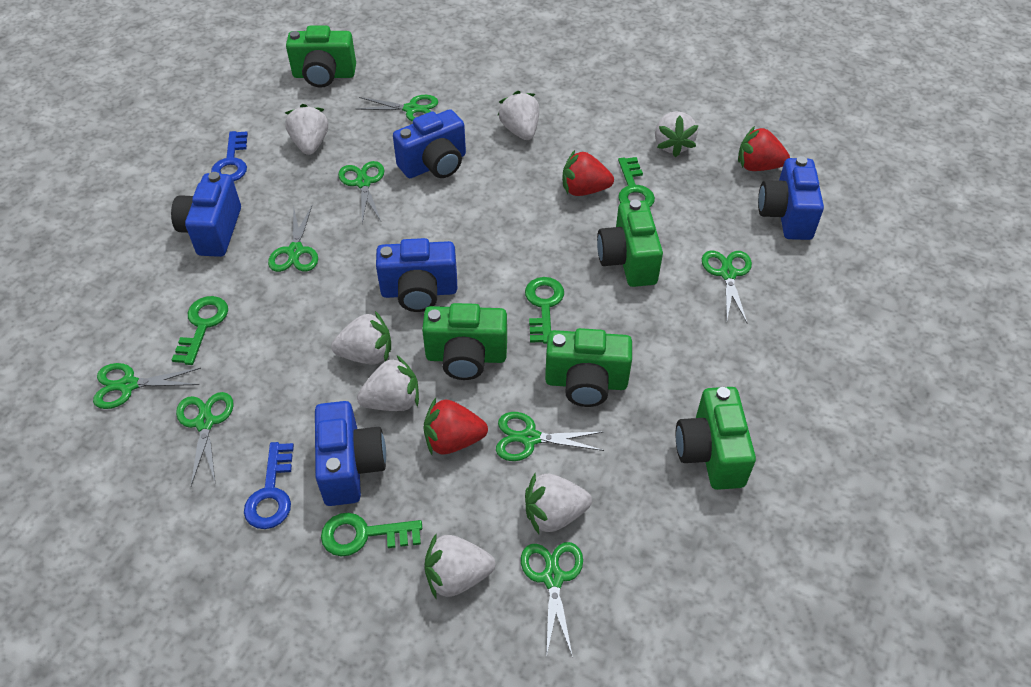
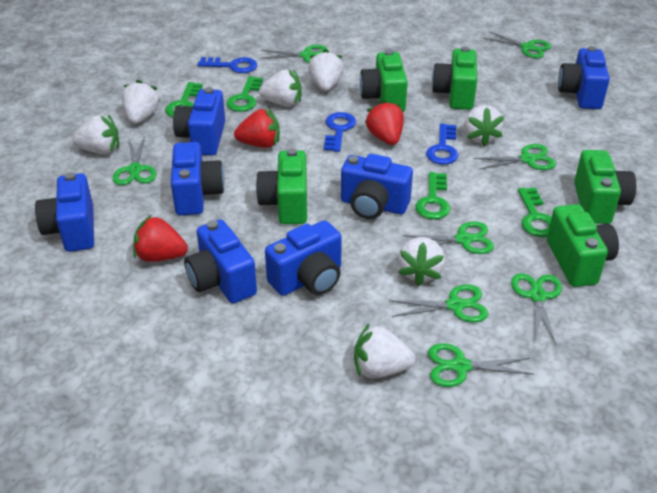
blue camera: 5 -> 7
blue key: 2 -> 3

